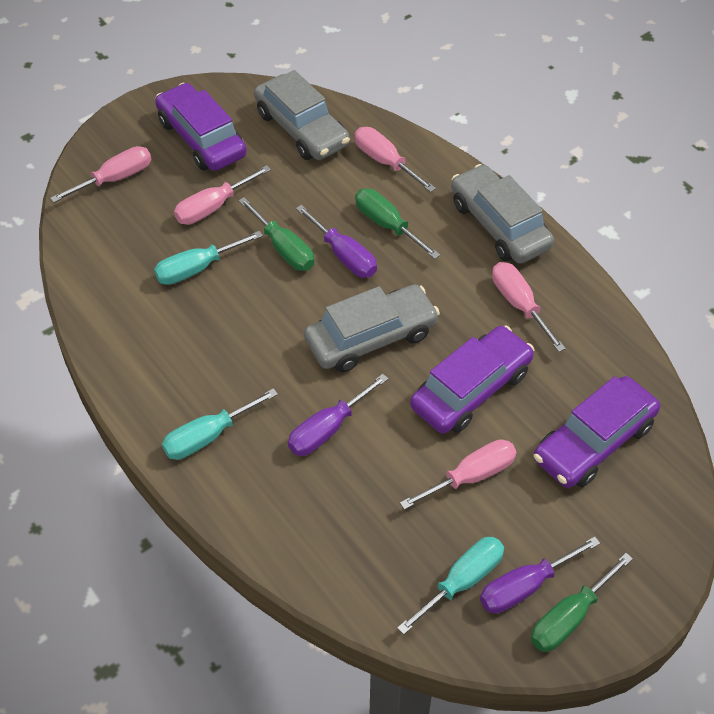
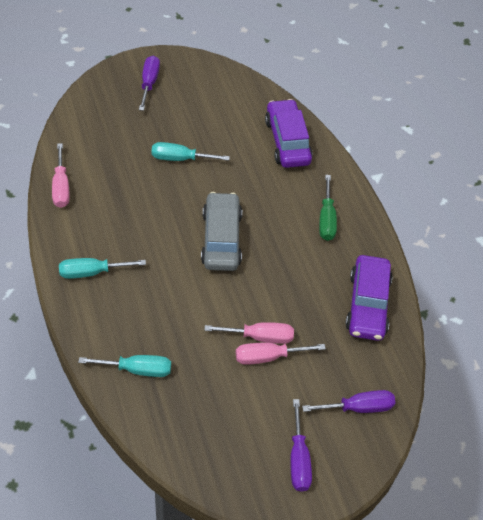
green screwdriver: 3 -> 1
grey car: 3 -> 1
pink screwdriver: 5 -> 3
purple car: 3 -> 2

